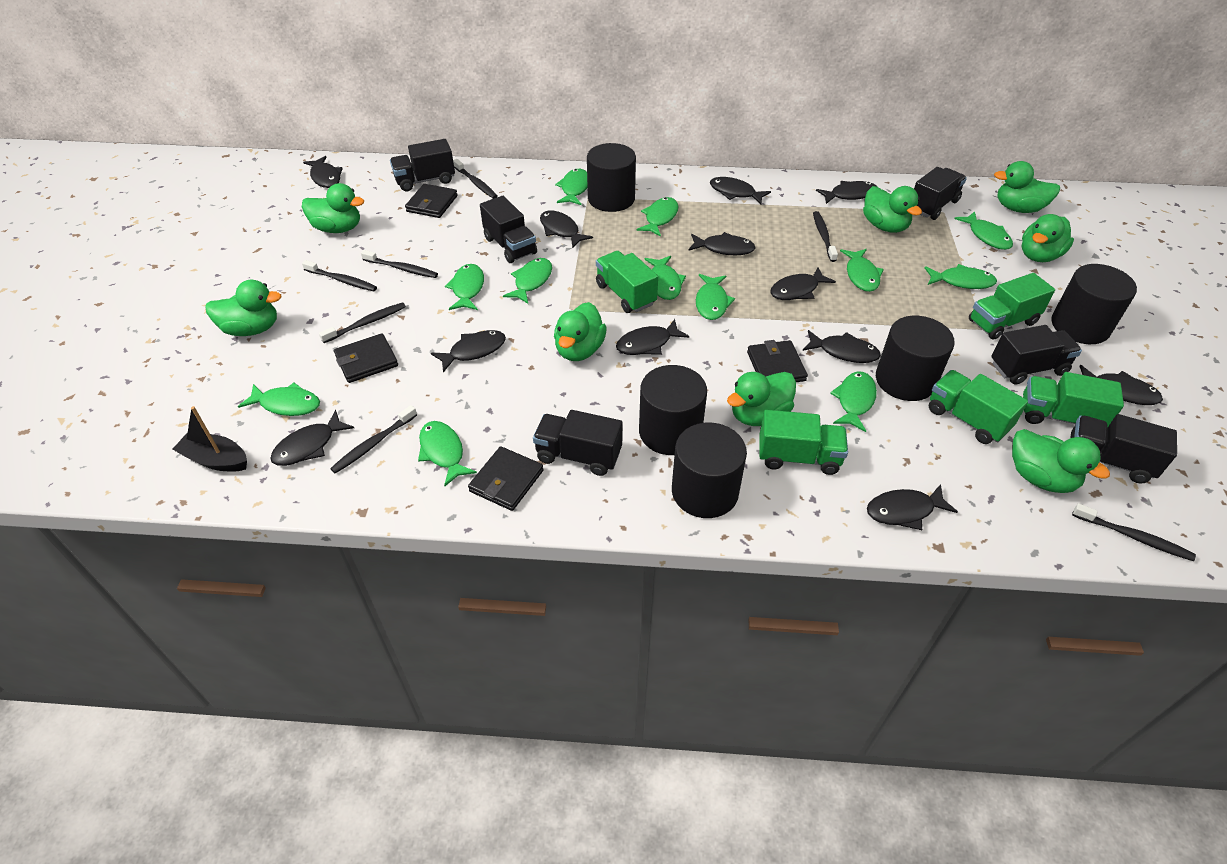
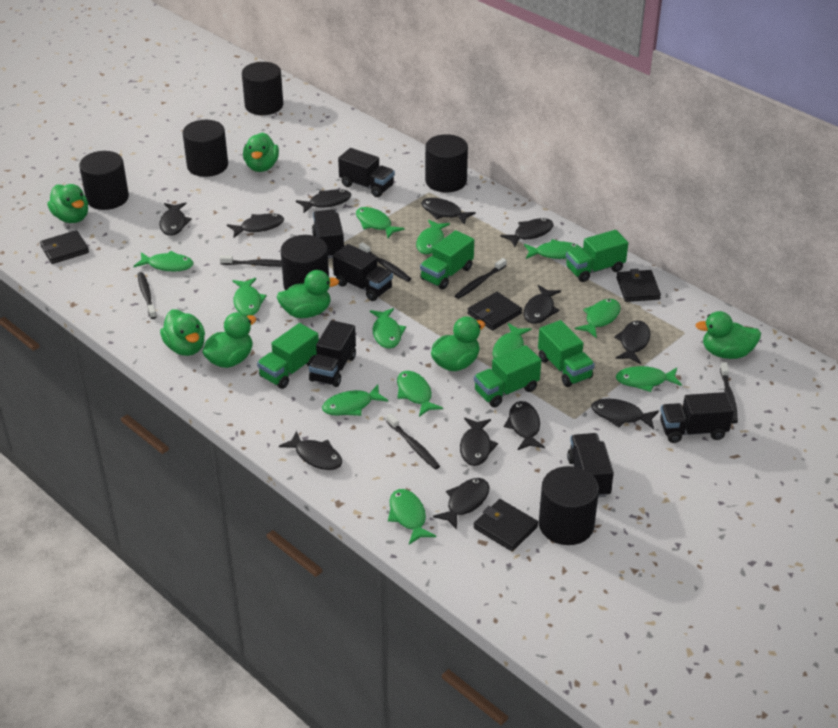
black boat: 1 -> 0
black cylinder: 5 -> 6
black toothbrush: 7 -> 6
green duck: 8 -> 7

